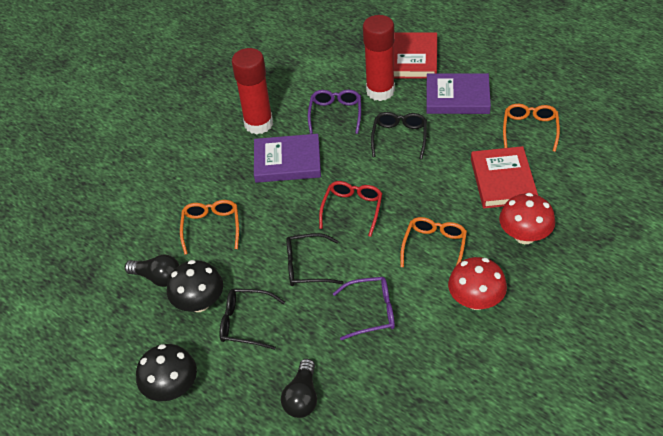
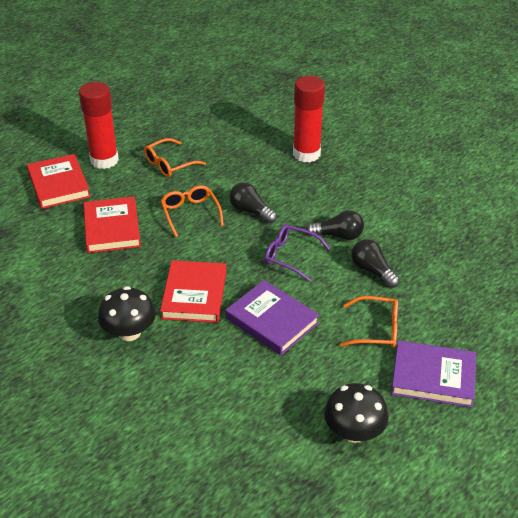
black glasses: 3 -> 0
black light bulb: 2 -> 3
purple glasses: 2 -> 1
red book: 2 -> 3
red glasses: 1 -> 0
red mushroom: 2 -> 0

